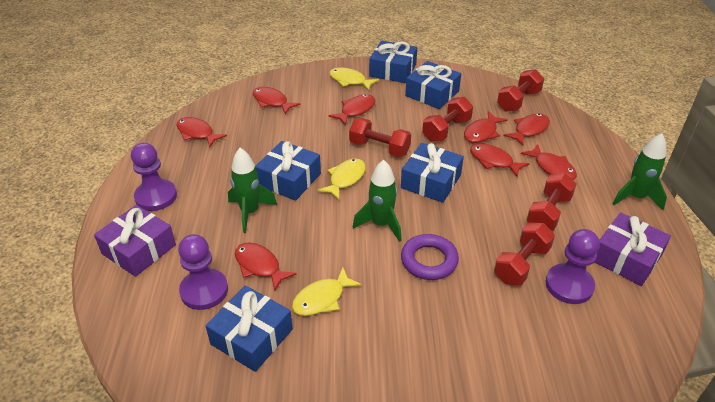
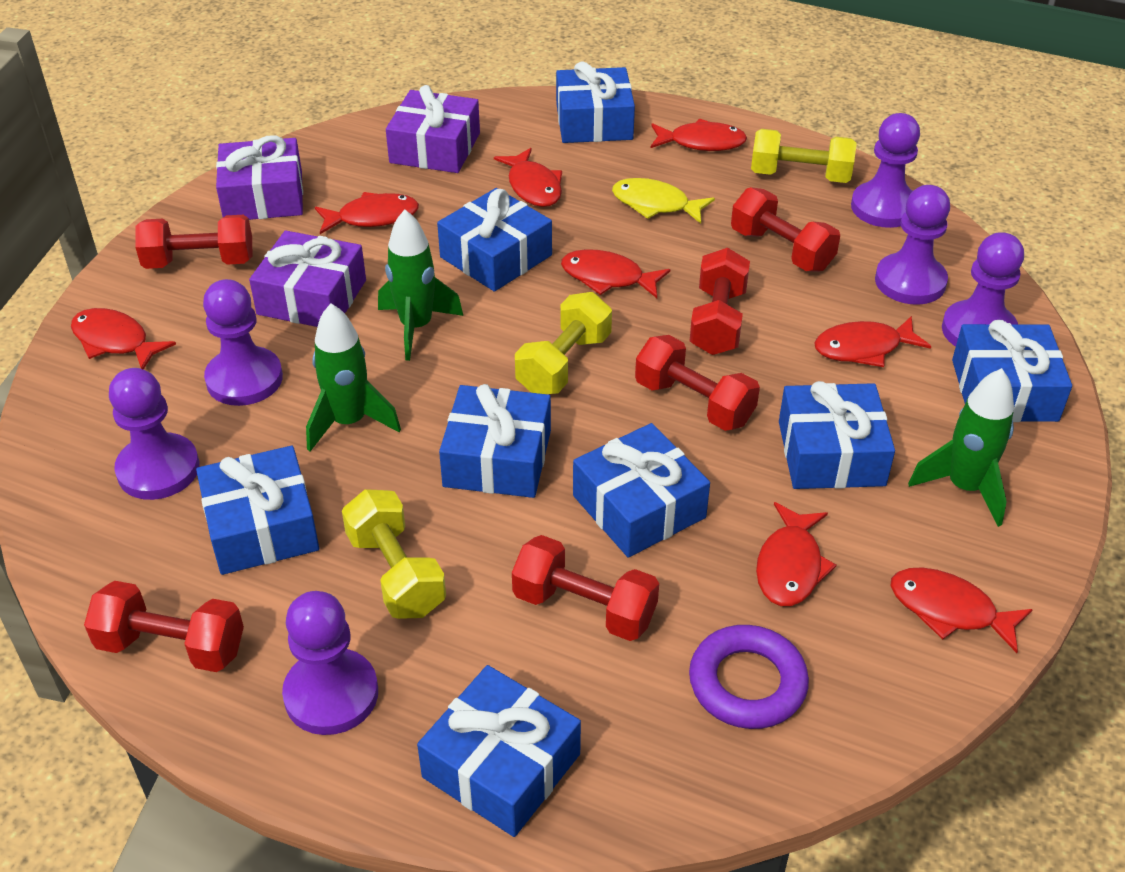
blue gift: 5 -> 8
purple gift: 2 -> 3
purple pawn: 3 -> 6
red dumbbell: 5 -> 6
yellow dumbbell: 0 -> 3
yellow fish: 3 -> 1

